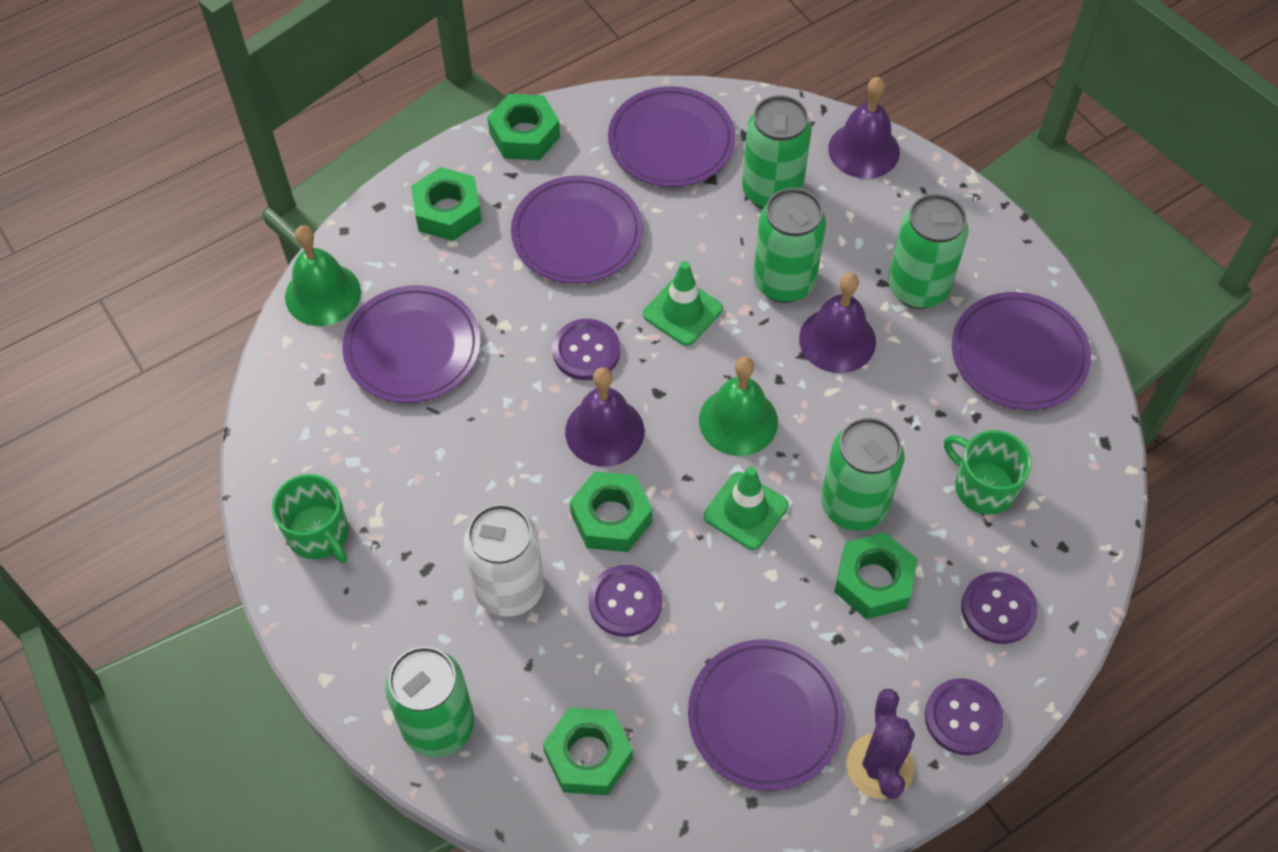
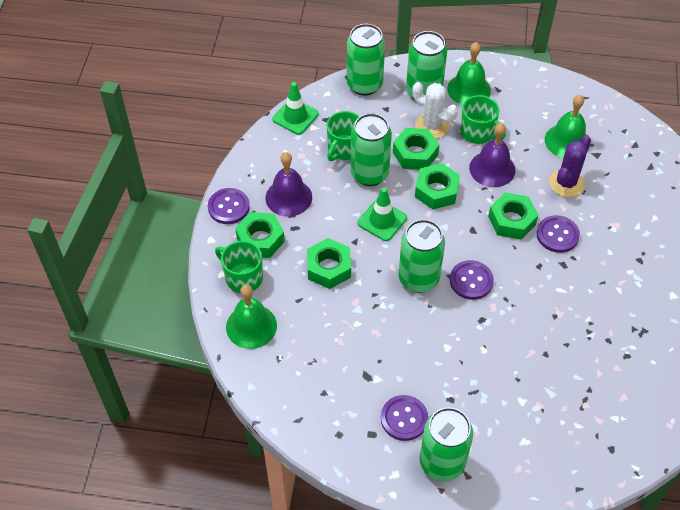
green bell: 2 -> 3
green mug: 2 -> 3
purple bell: 3 -> 2
purple plate: 5 -> 0
white cactus: 0 -> 1
white can: 1 -> 0

